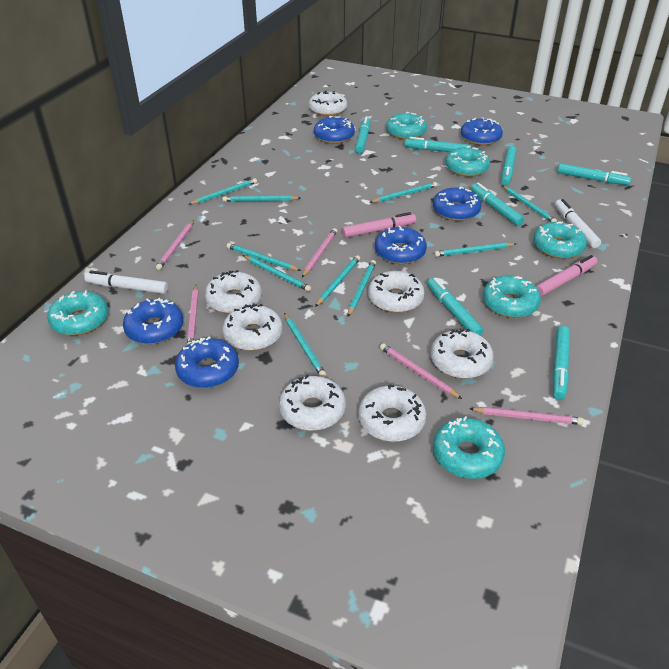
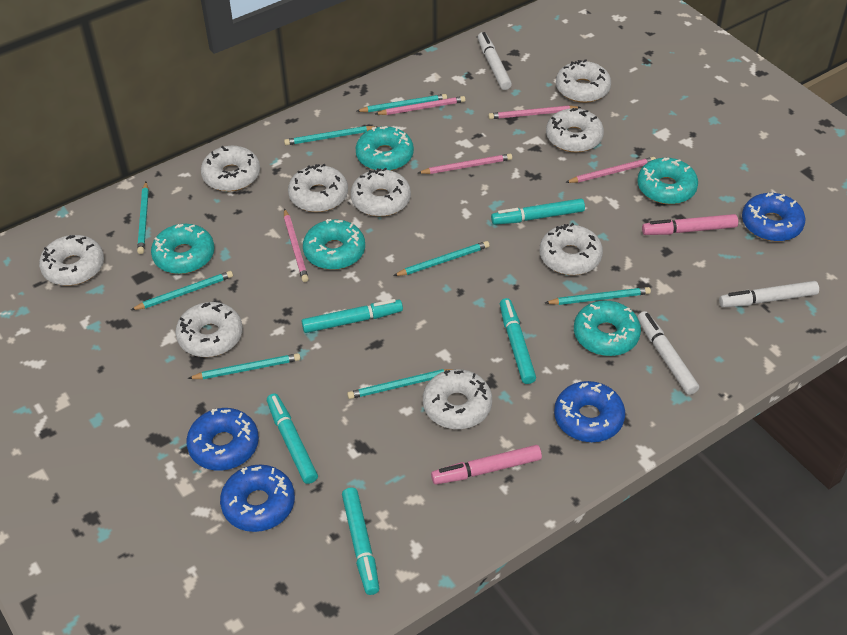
blue donut: 6 -> 4
turquoise donut: 6 -> 5
turquoise marker: 7 -> 5
turquoise pencil: 10 -> 8
white donut: 7 -> 9
white marker: 2 -> 3

